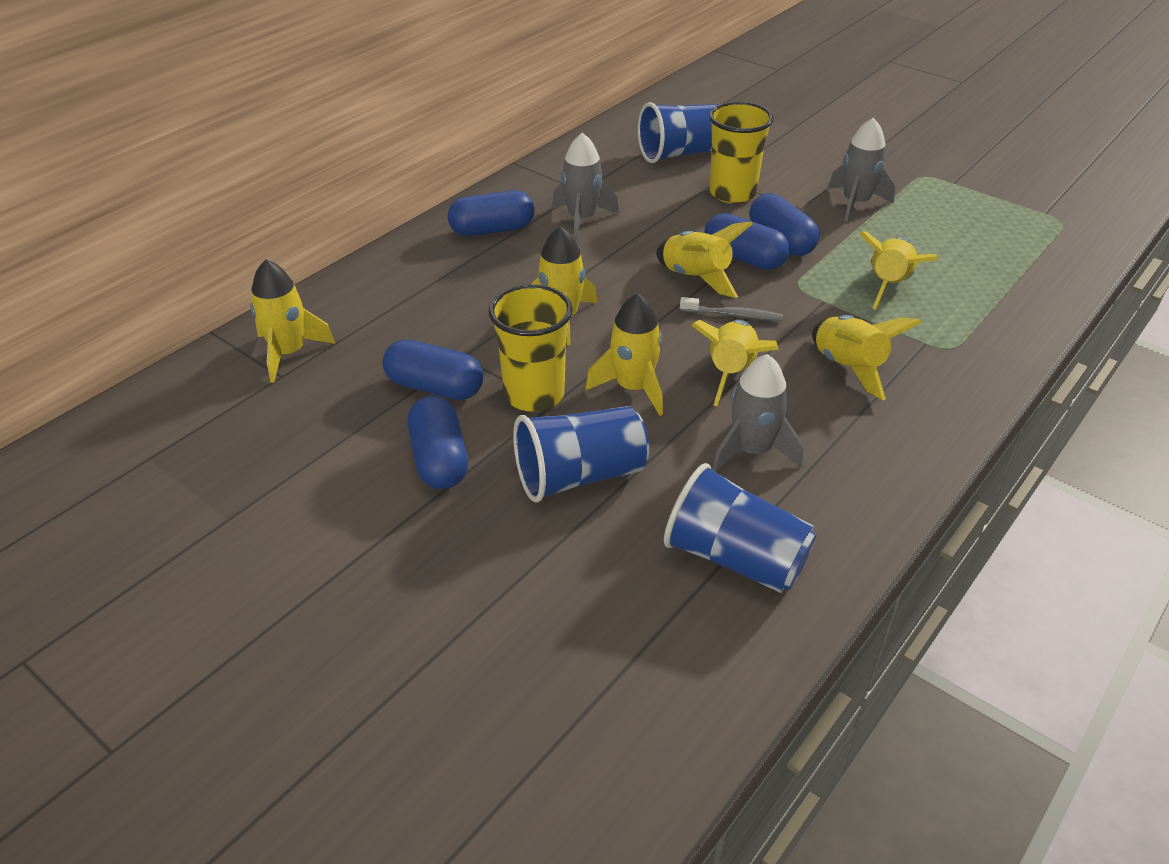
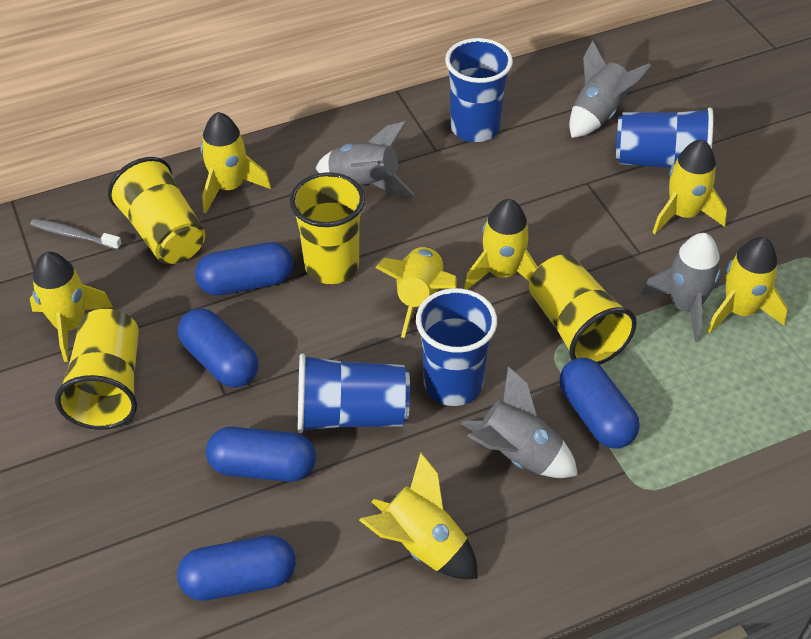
blue cup: 3 -> 4
grey rocket: 3 -> 4
yellow cup: 2 -> 4

